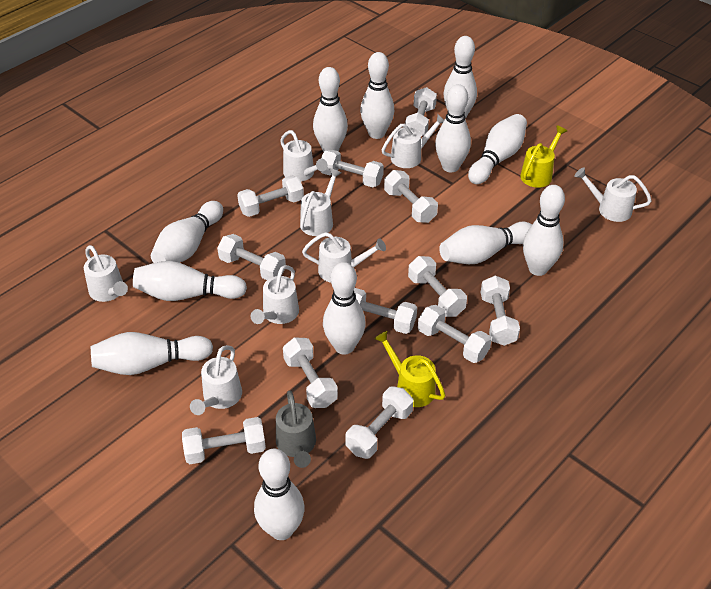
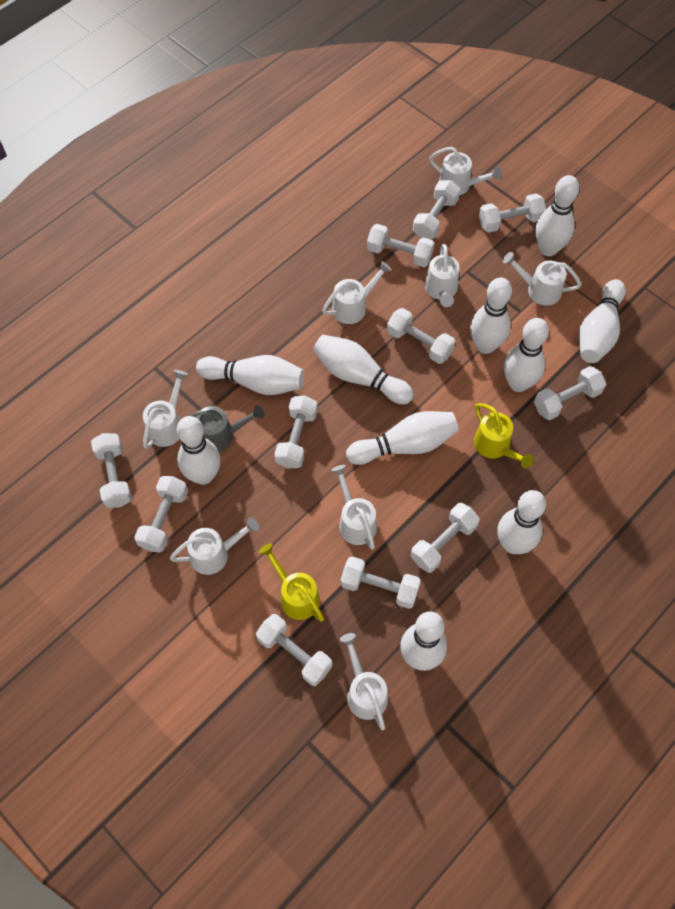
white bowling pin: 12 -> 10
white dumbbell: 12 -> 11

